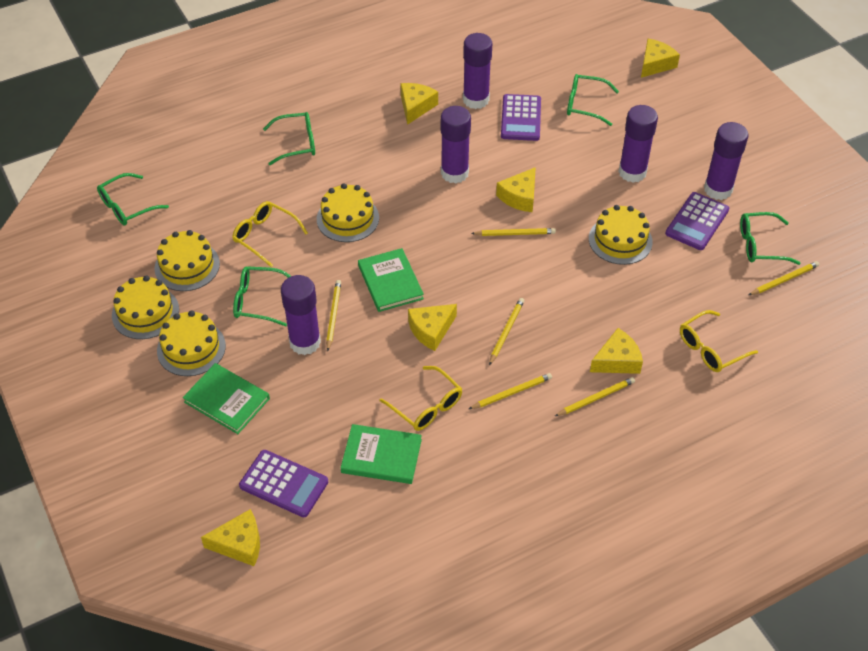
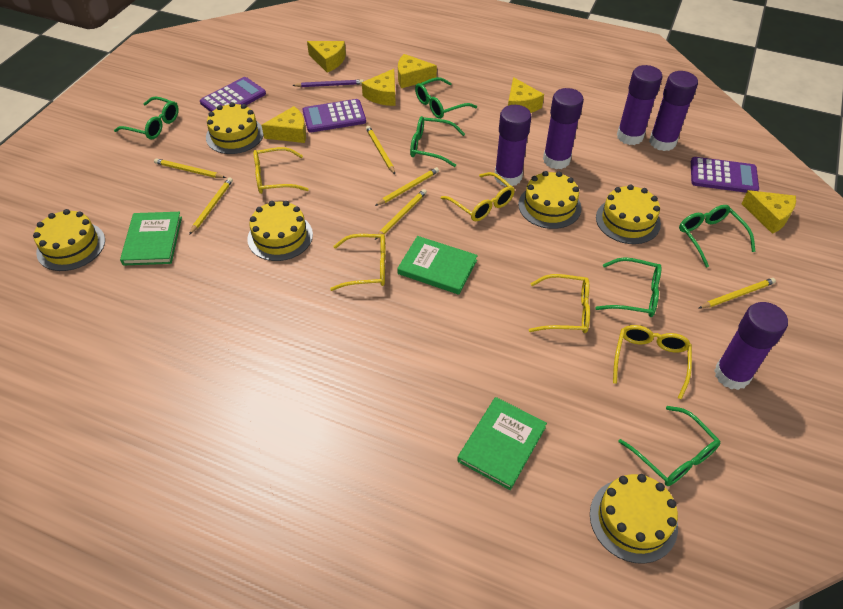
green glasses: 5 -> 6
purple pencil: 0 -> 1
yellow cake: 5 -> 6
yellow glasses: 3 -> 5

